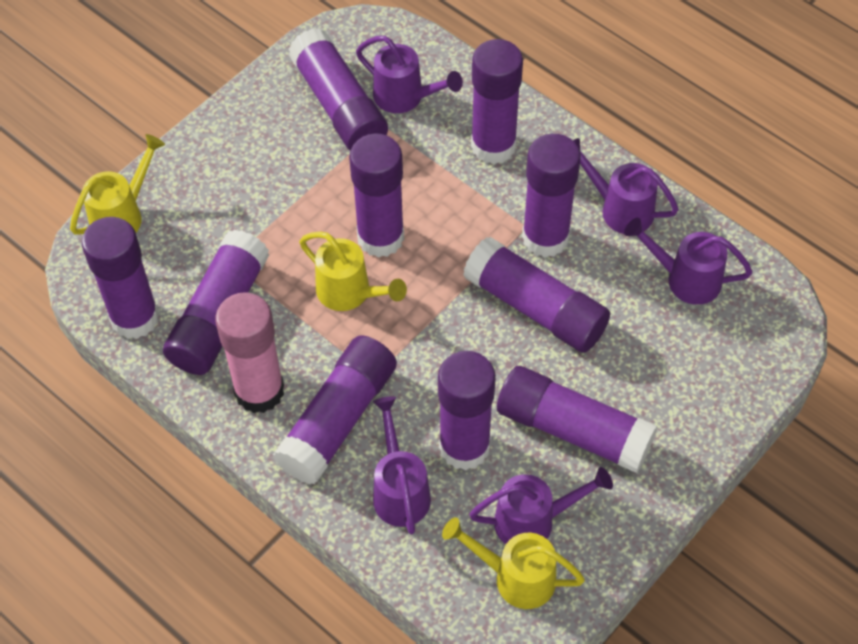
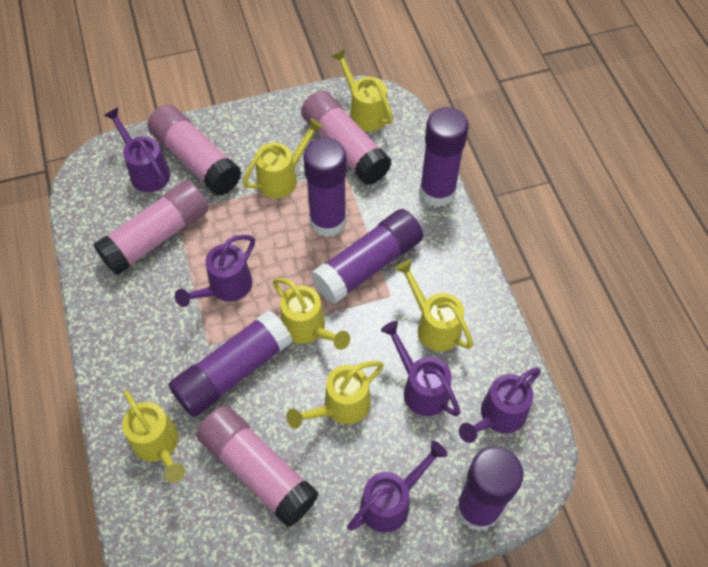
pink glue stick: 1 -> 4
purple glue stick: 10 -> 5
yellow watering can: 3 -> 6

